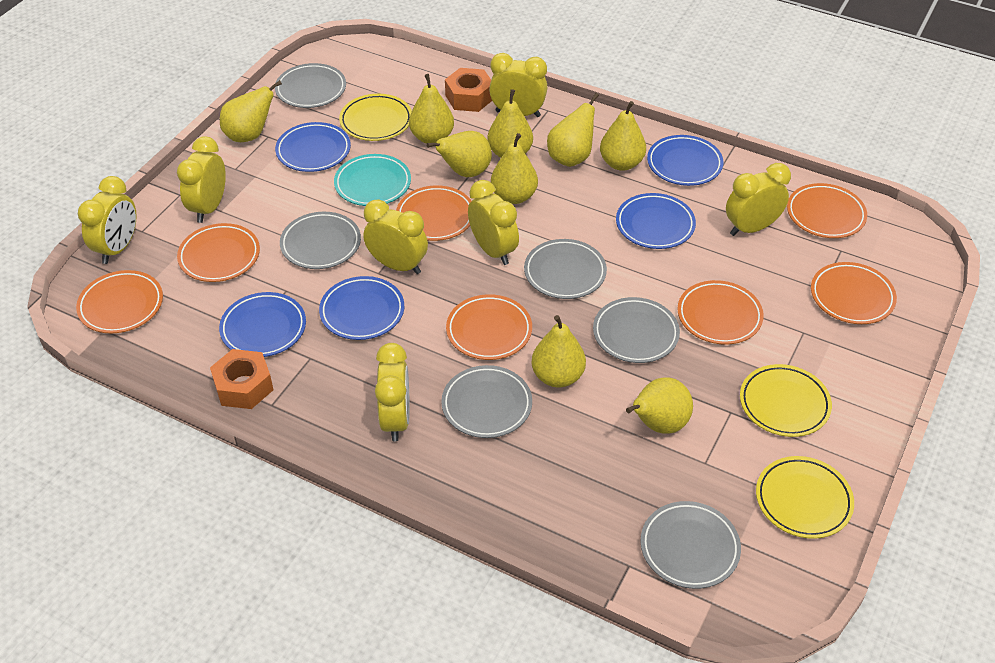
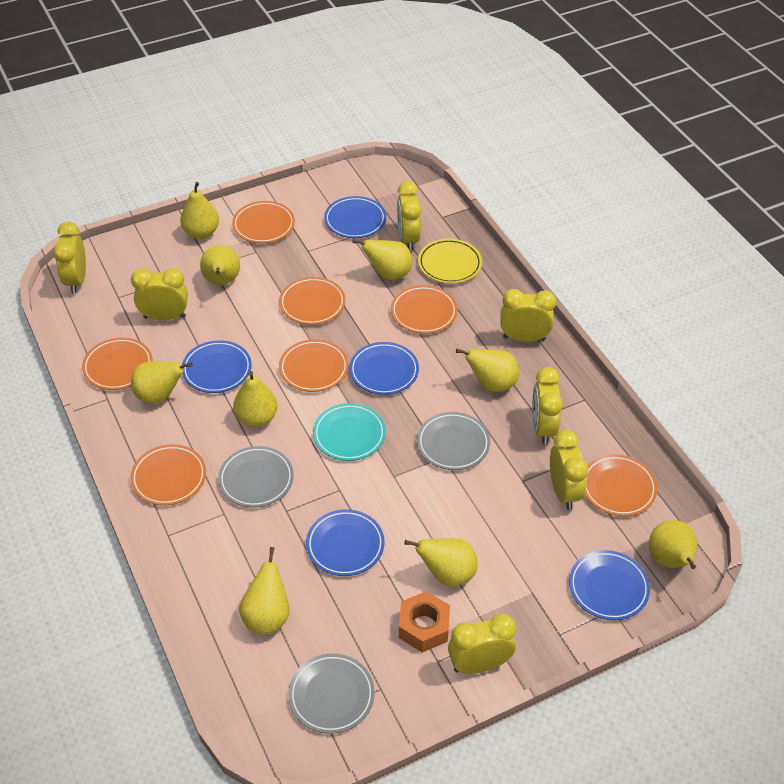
grey plate: 6 -> 3
orange nut: 2 -> 1
yellow plate: 3 -> 1

